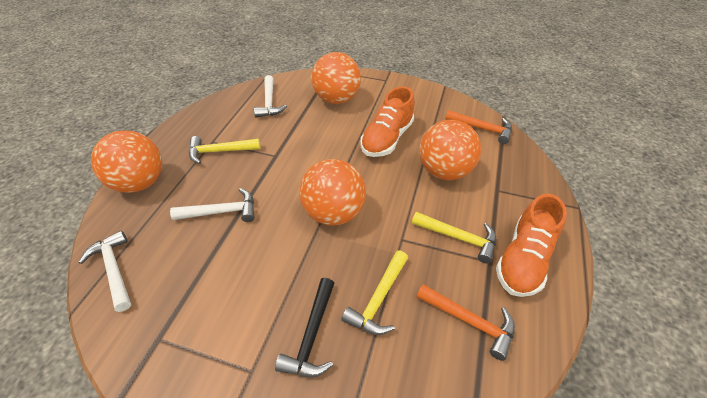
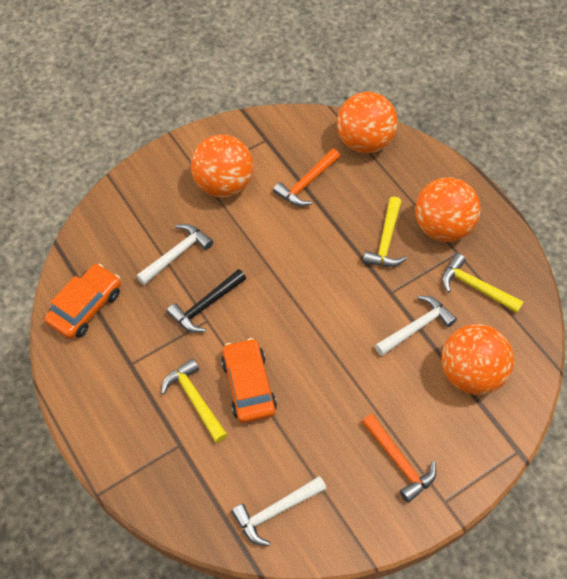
orange car: 0 -> 2
orange shoe: 2 -> 0

